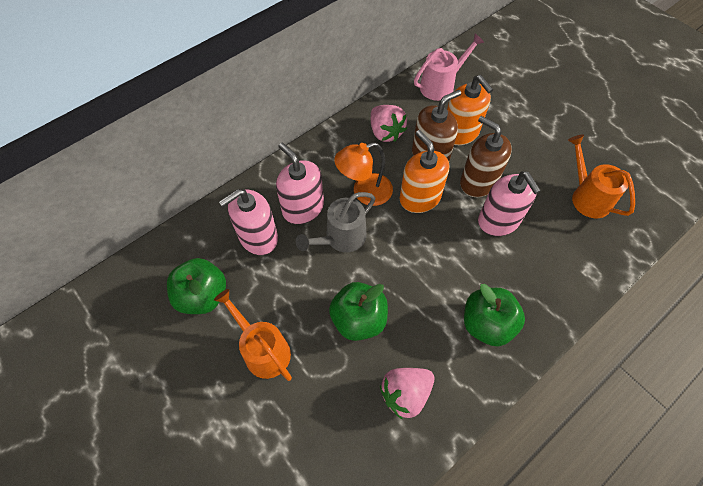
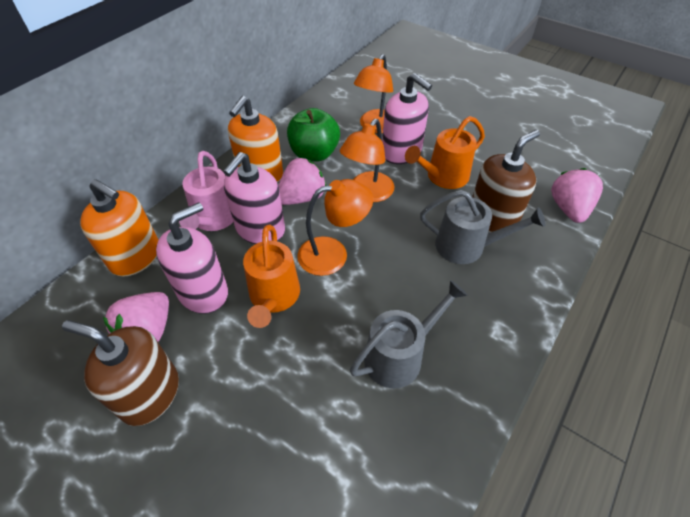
green apple: 3 -> 1
grey watering can: 1 -> 2
orange lamp: 1 -> 3
pink strawberry: 2 -> 3

